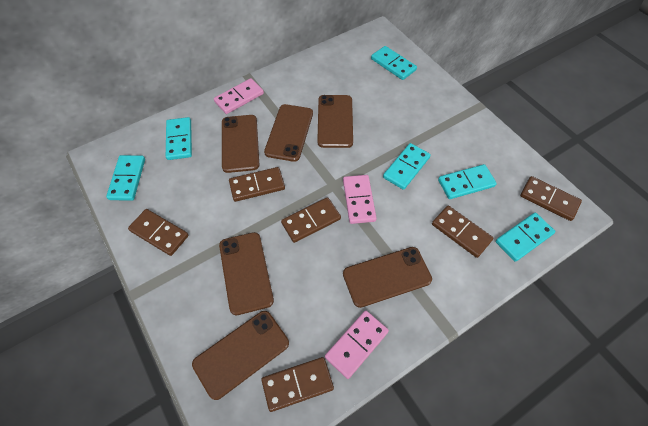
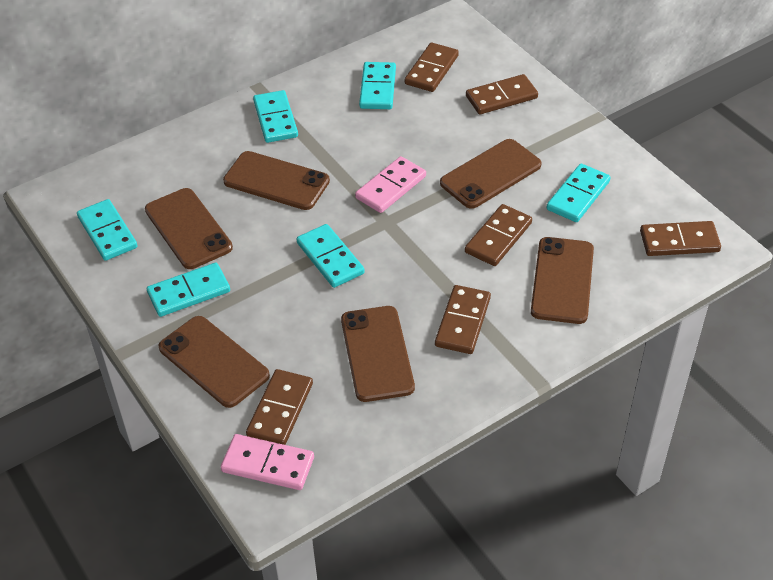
pink domino: 3 -> 2

